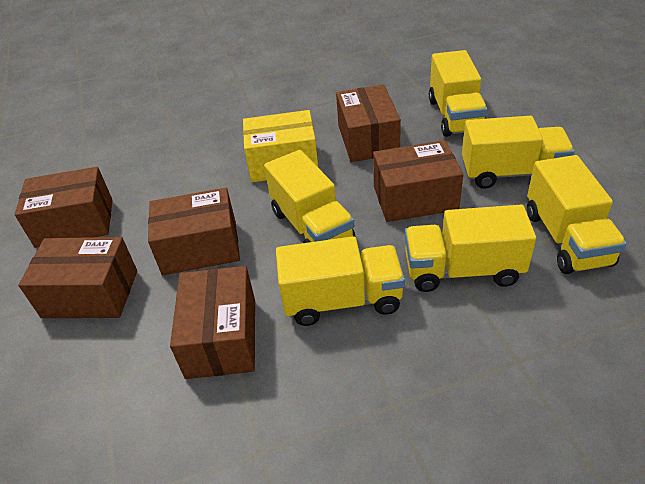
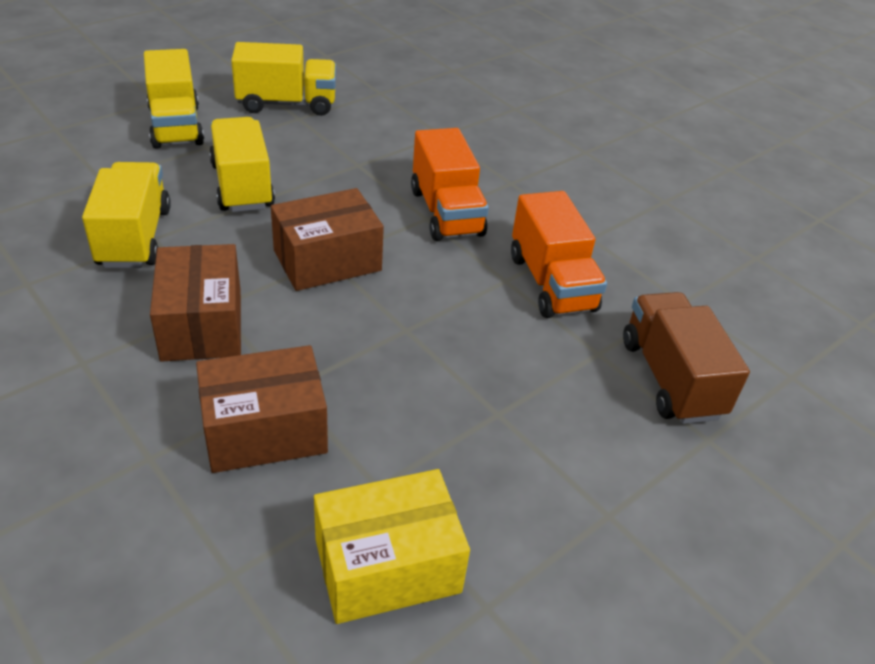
brown box: 6 -> 3
brown truck: 0 -> 1
orange truck: 0 -> 2
yellow truck: 6 -> 4

